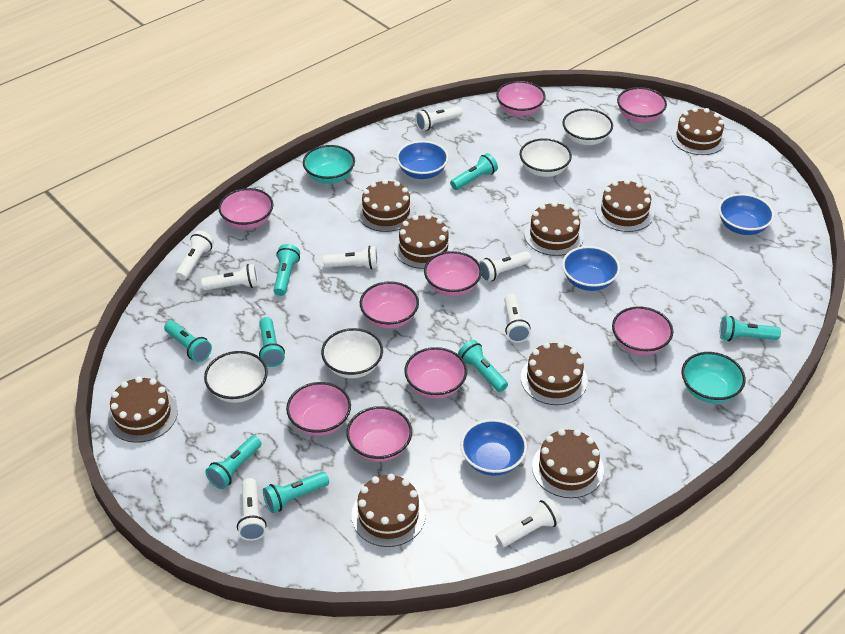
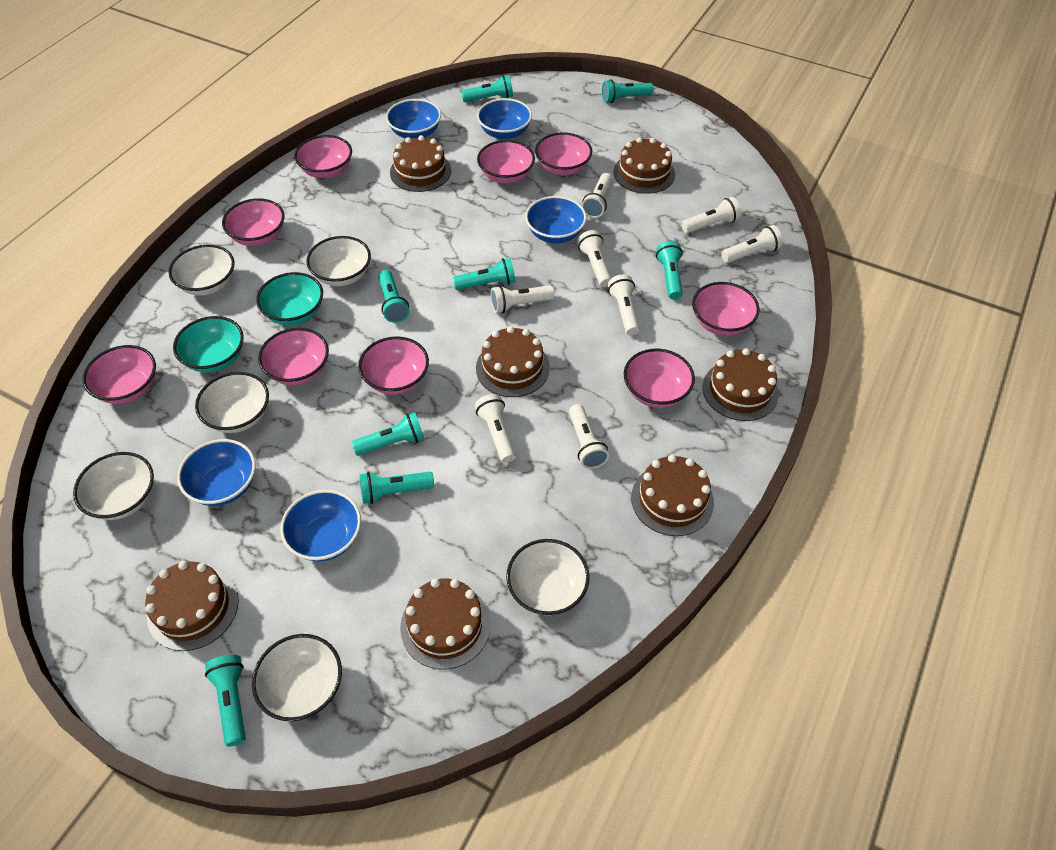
blue bowl: 4 -> 5
brown cake: 9 -> 7
white bowl: 4 -> 6

